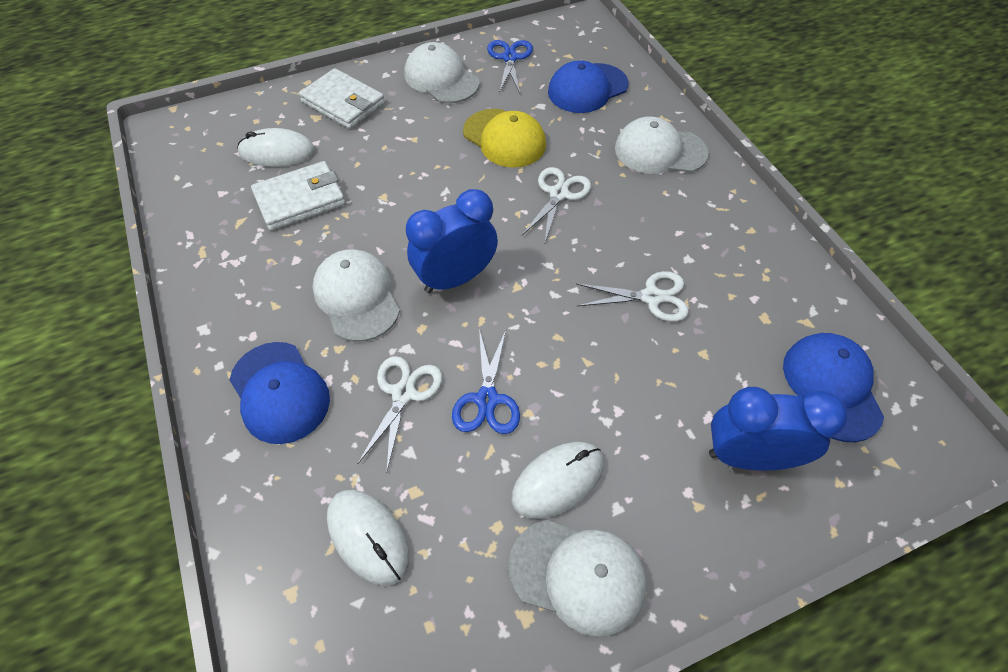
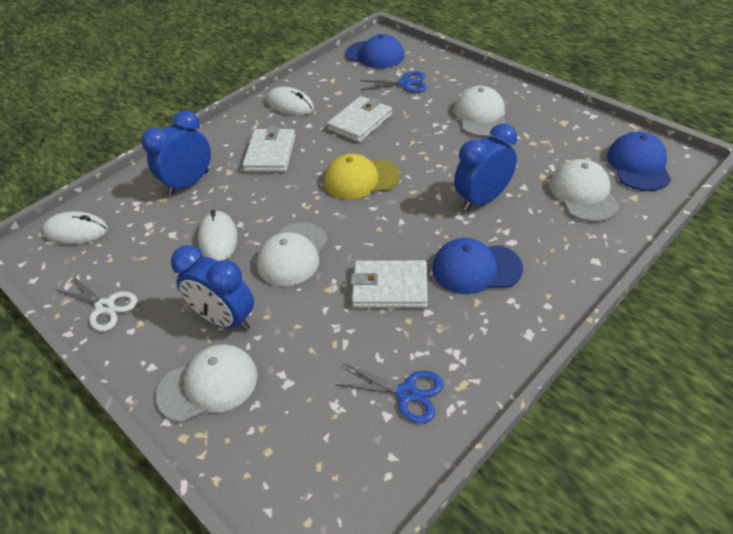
blue clock: 2 -> 3
white scissors: 3 -> 1
white wallet: 2 -> 3

